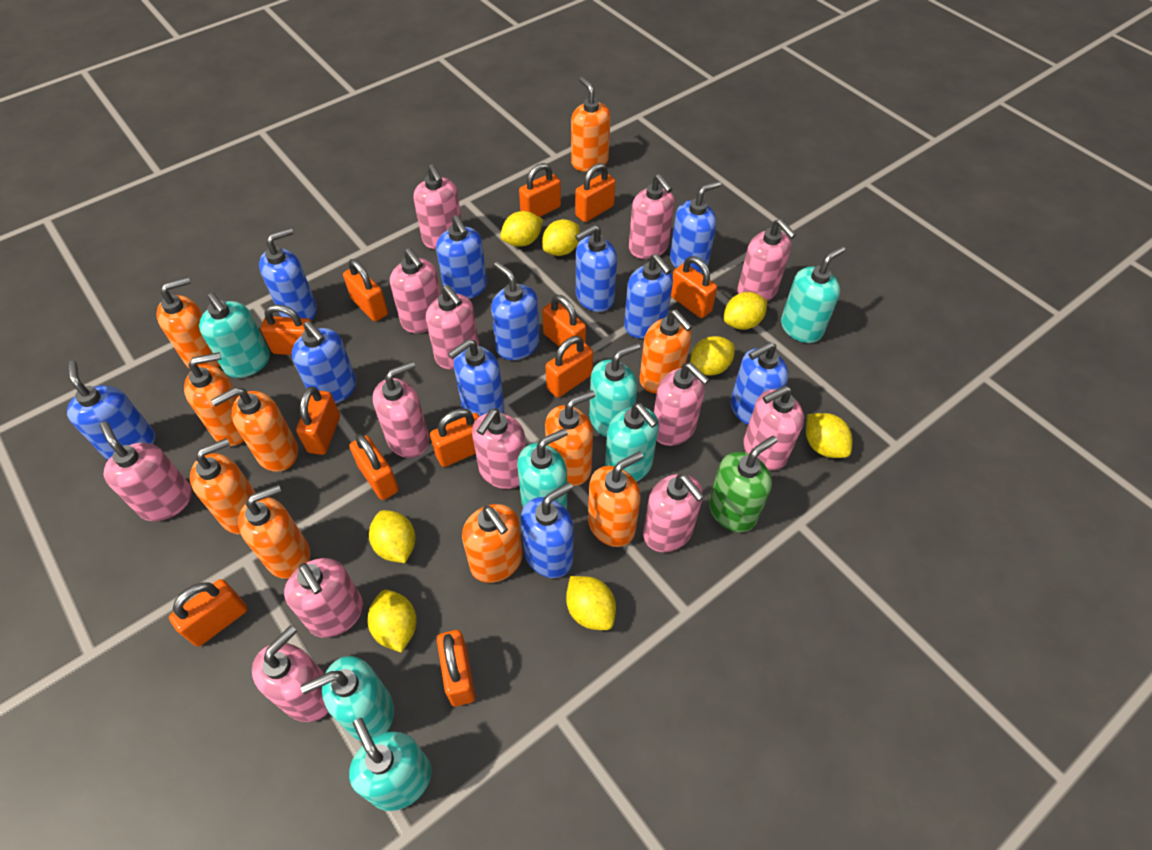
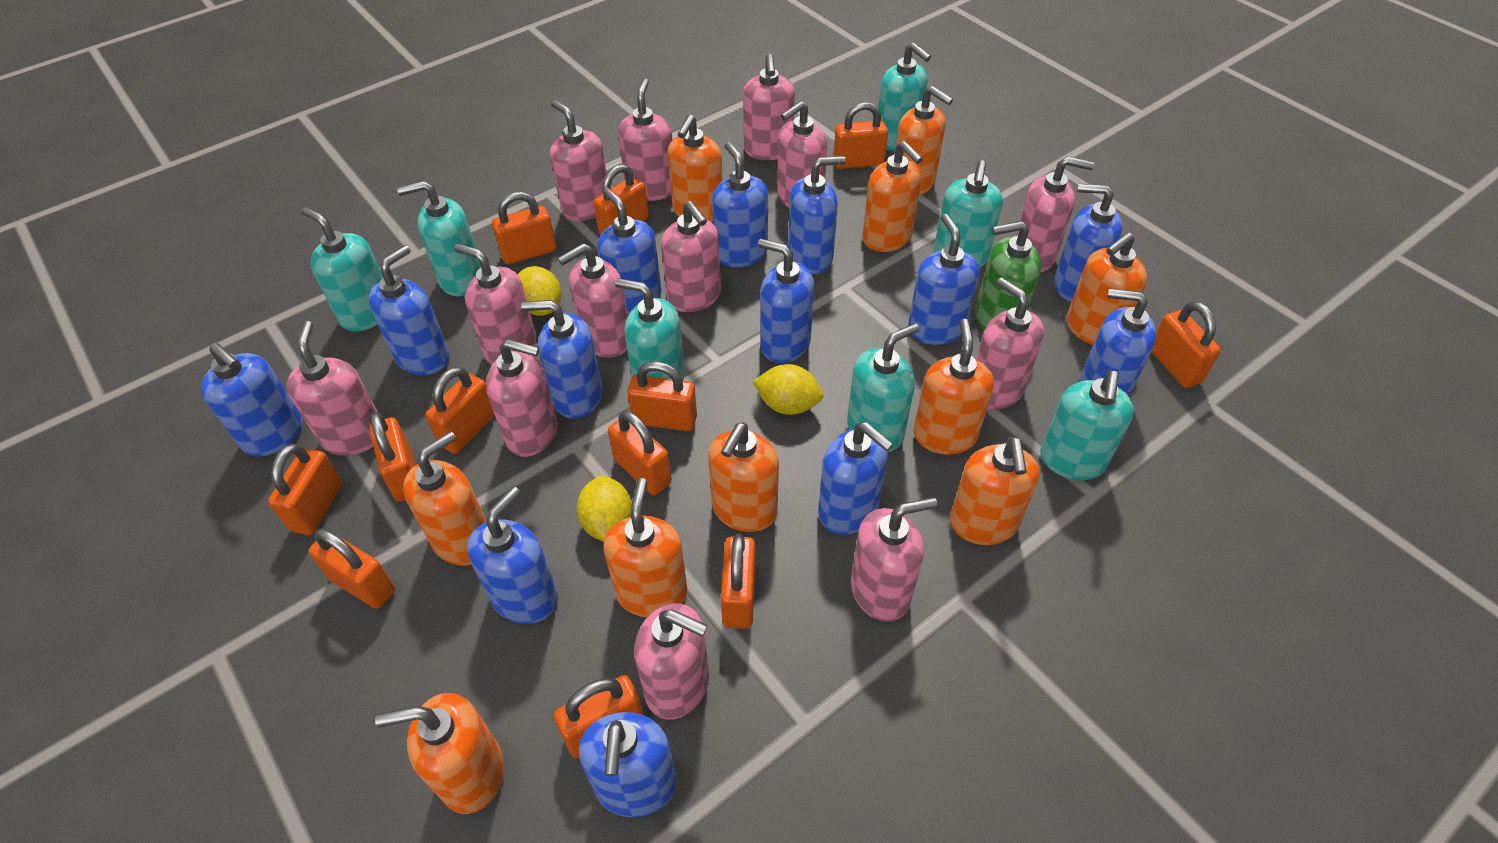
blue soap dispenser: 11 -> 13
yellow lemon: 8 -> 3

